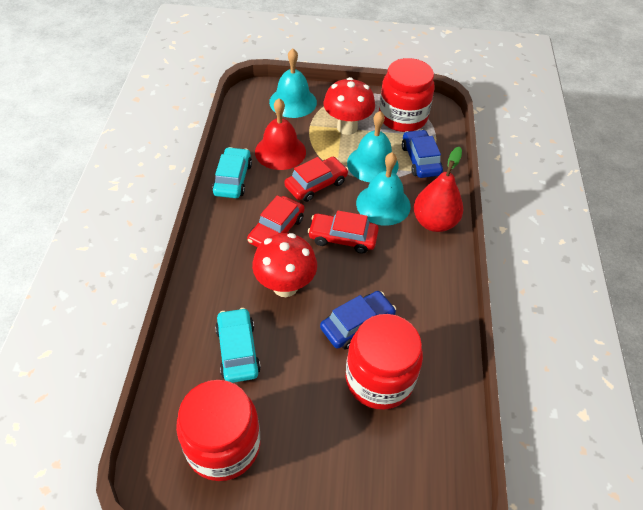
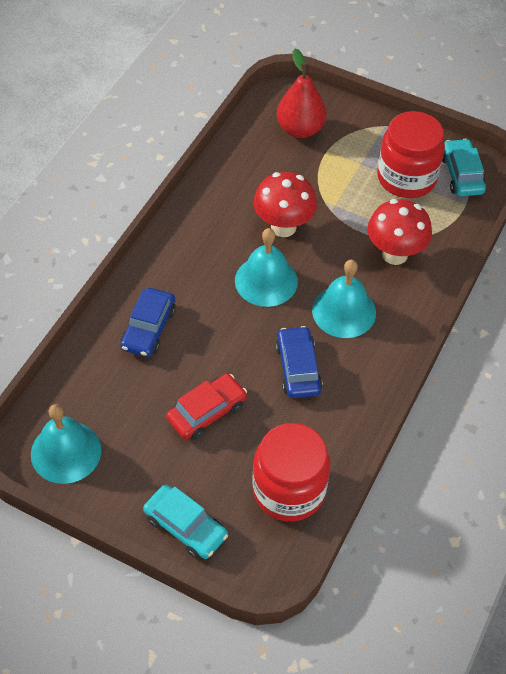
red bell: 1 -> 0
red car: 3 -> 1
red jar: 3 -> 2

